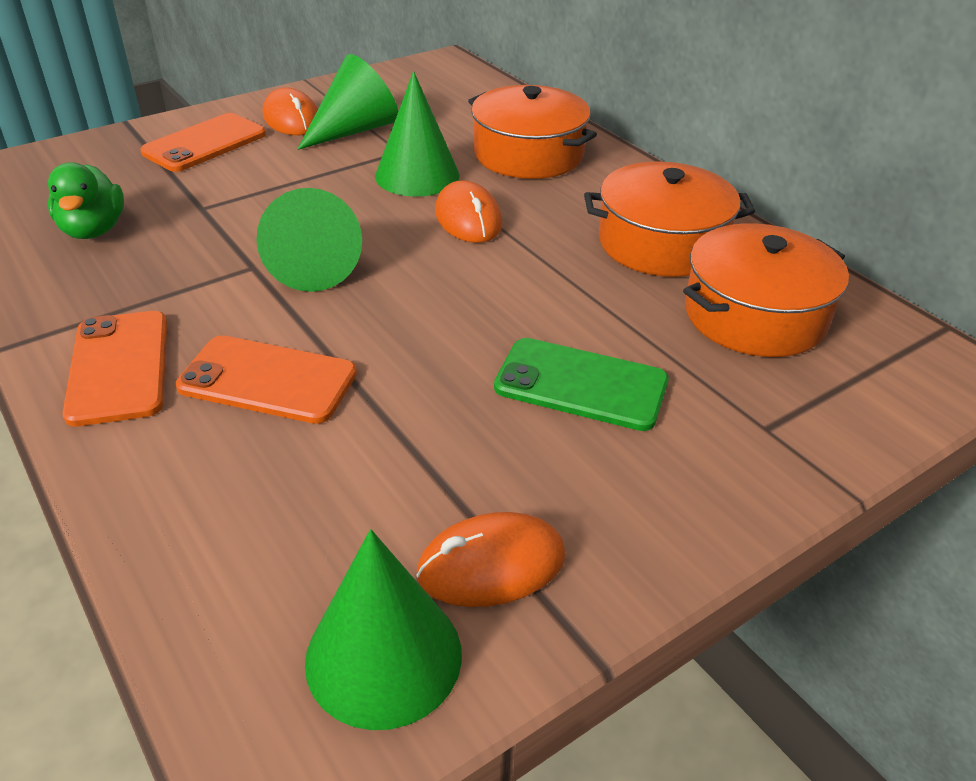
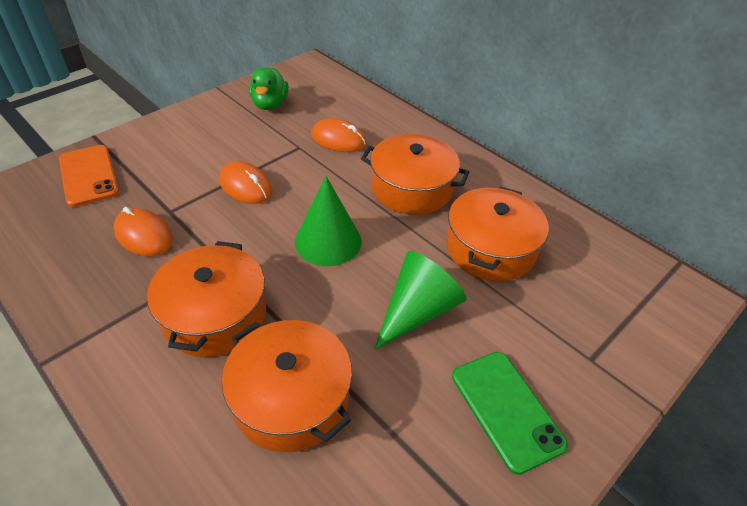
green cone: 4 -> 2
orange phone: 3 -> 1
orange pot: 3 -> 4

